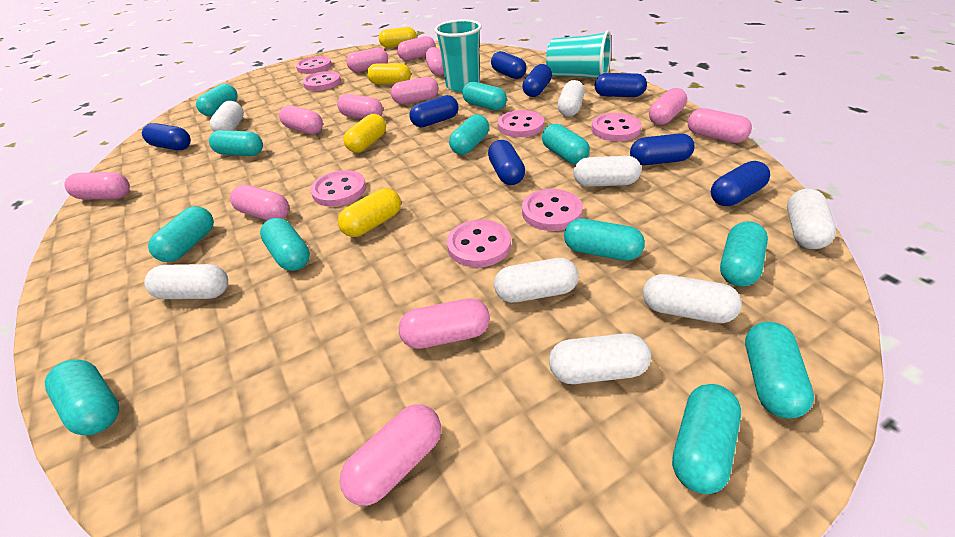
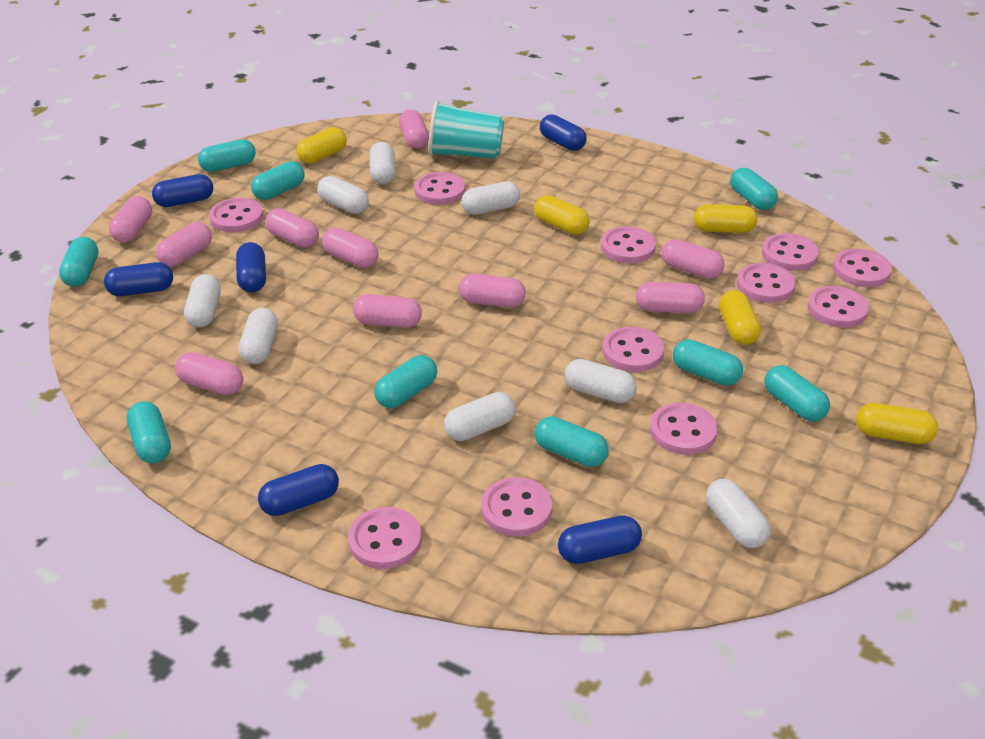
blue capsule: 8 -> 6
pink button: 7 -> 11
pink capsule: 12 -> 10
turquoise capsule: 12 -> 9
turquoise cup: 2 -> 1
yellow capsule: 4 -> 5

